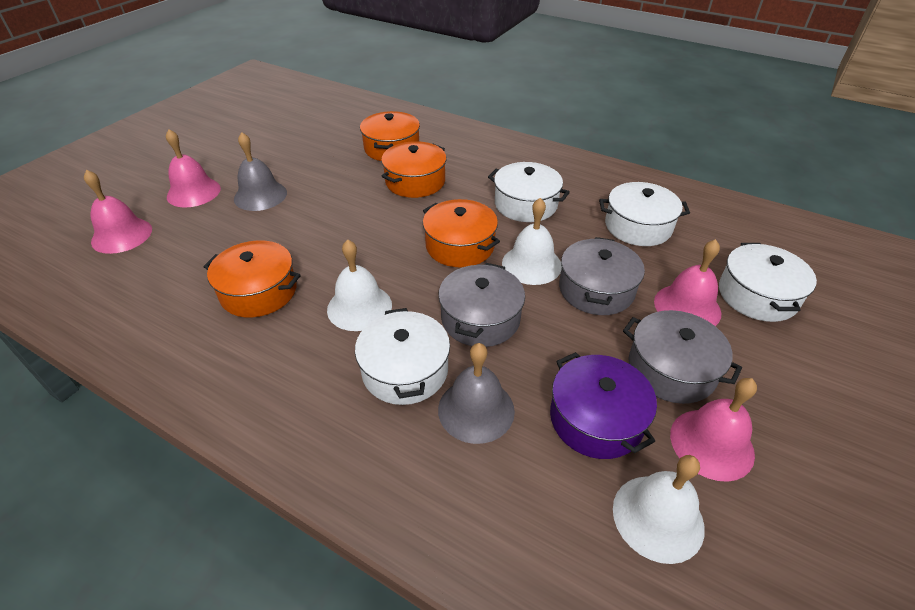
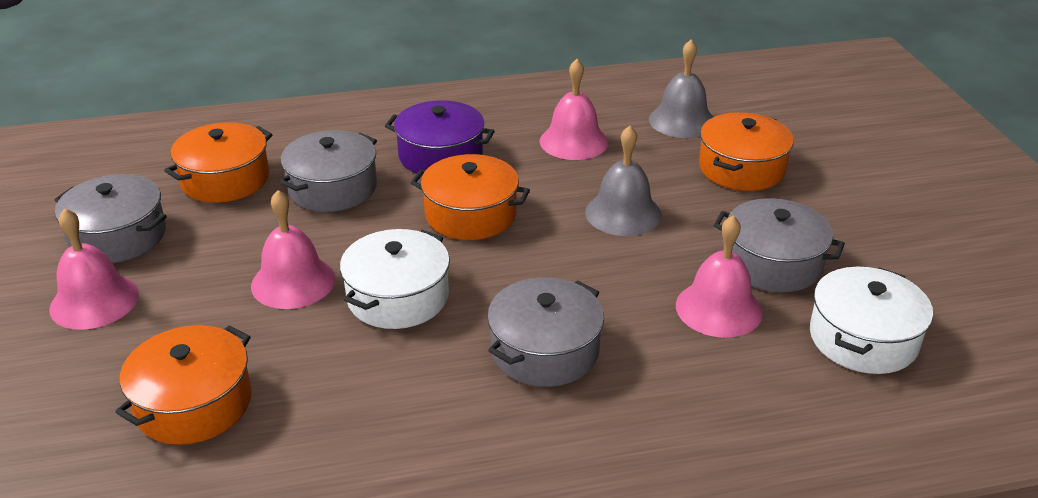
grey pot: 3 -> 4
white bell: 3 -> 0
white pot: 4 -> 2

